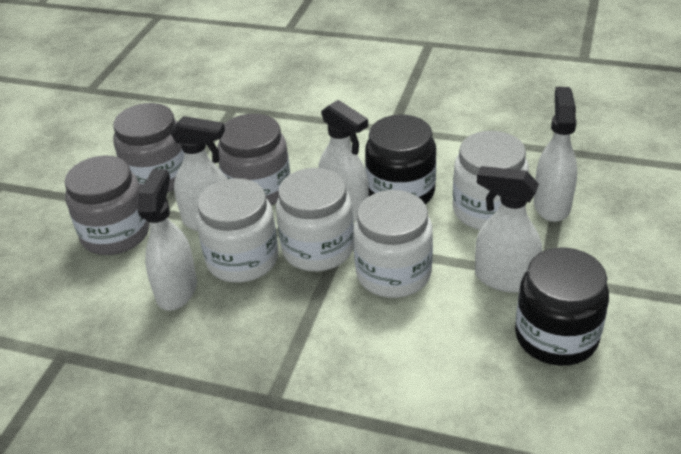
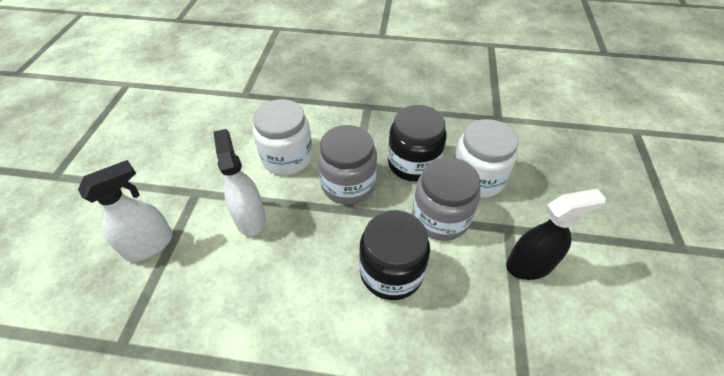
black spray bottle: 0 -> 1
grey jar: 3 -> 2
white jar: 4 -> 2
white spray bottle: 5 -> 2

